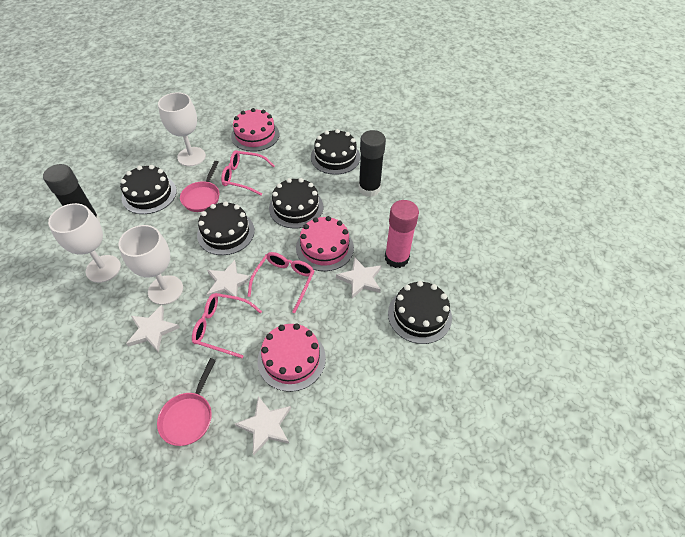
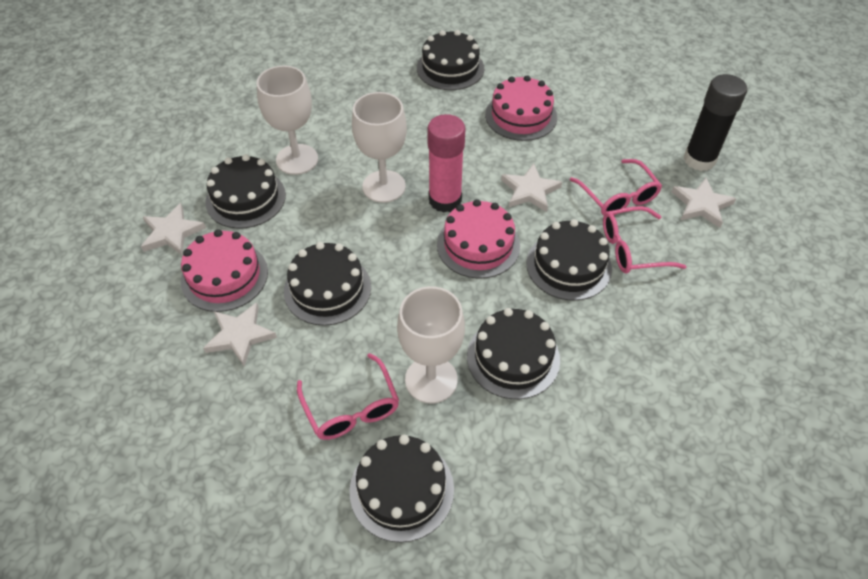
black cake: 5 -> 6
black glue stick: 2 -> 1
pink pan: 2 -> 0

